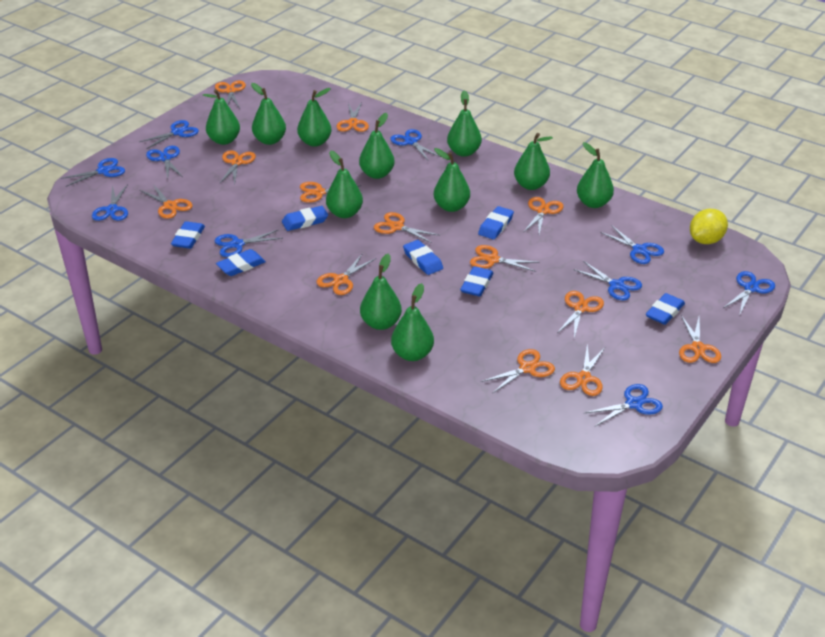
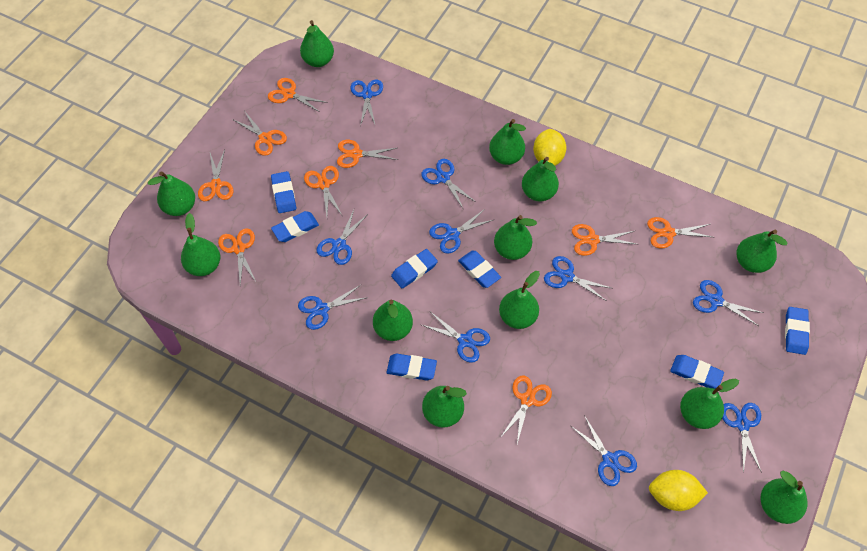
green pear: 11 -> 12
orange scissors: 13 -> 9
yellow lemon: 1 -> 2

